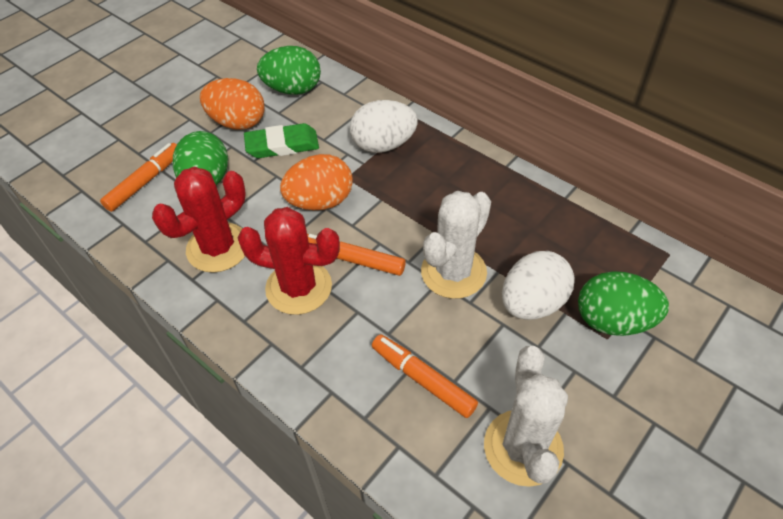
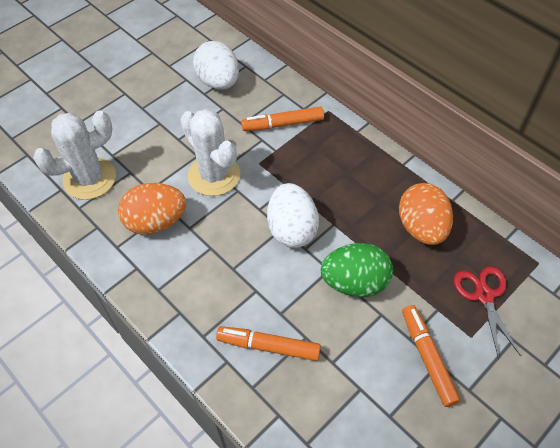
green egg: 3 -> 1
green eraser: 1 -> 0
red cactus: 2 -> 0
red scissors: 0 -> 1

